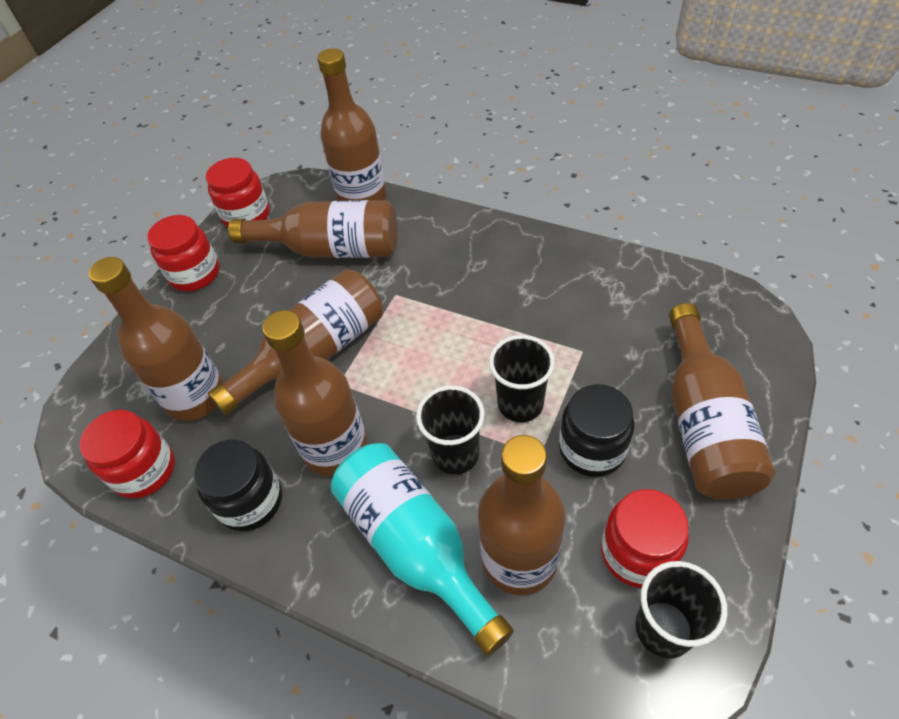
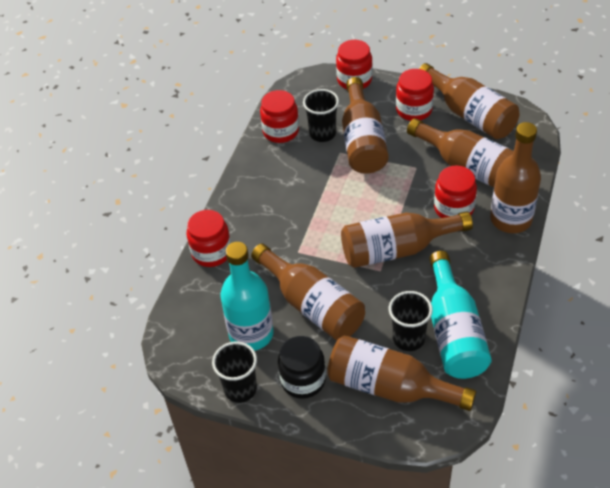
black jar: 2 -> 1
red jar: 4 -> 5
turquoise bottle: 1 -> 2

